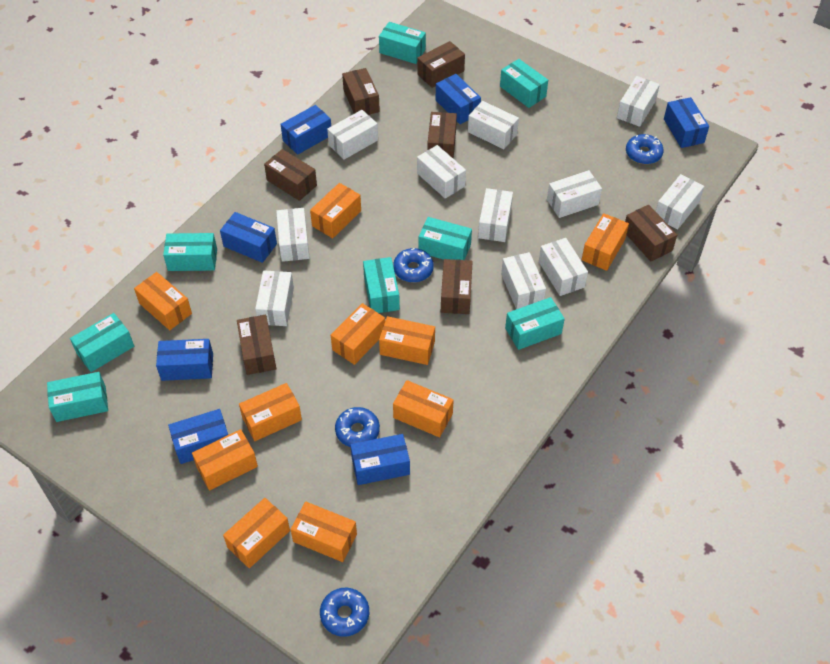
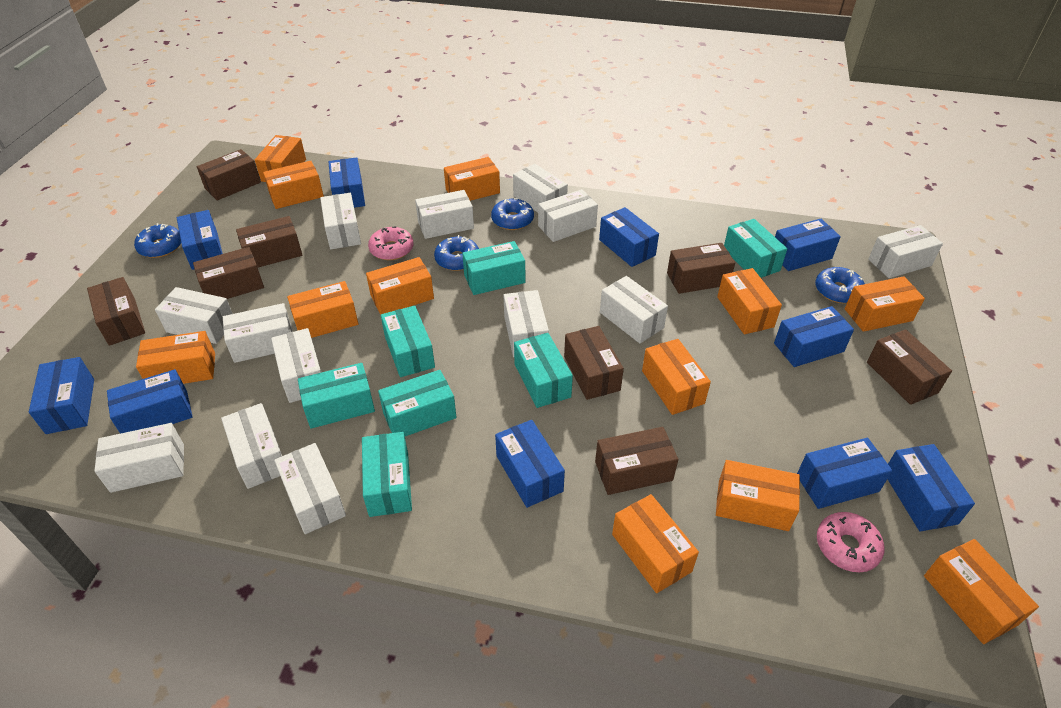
blue box: 7 -> 10
brown box: 7 -> 8
orange box: 10 -> 12
pink donut: 0 -> 2
turquoise box: 8 -> 7
white box: 11 -> 13

